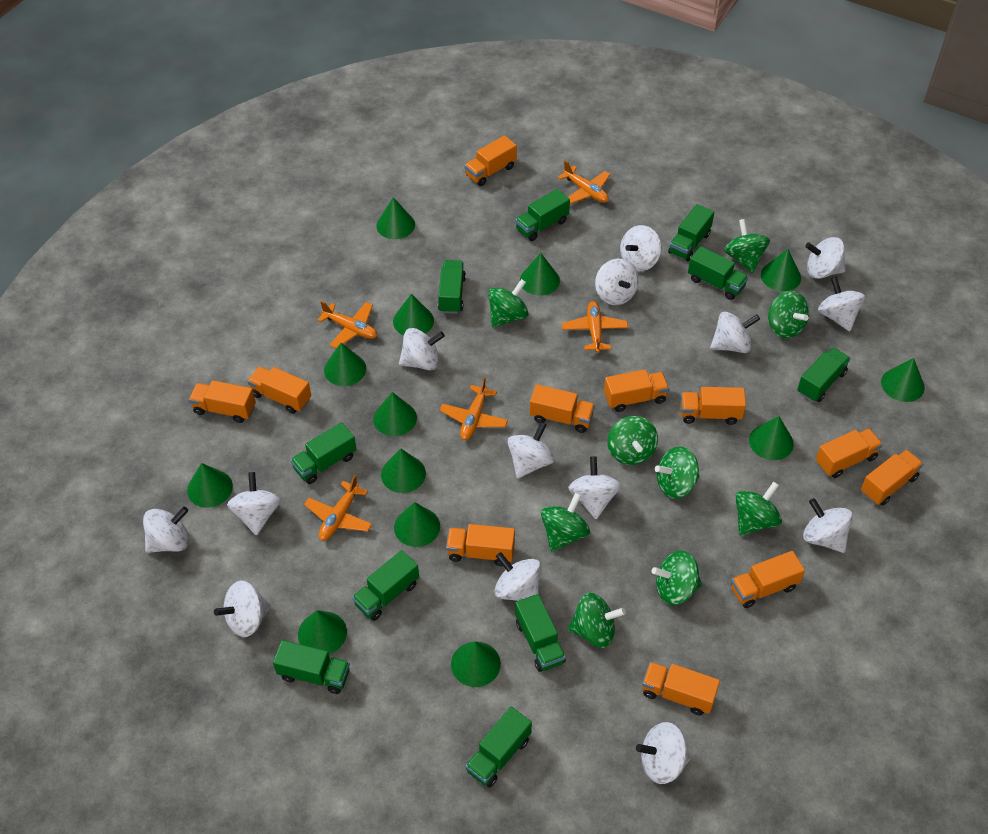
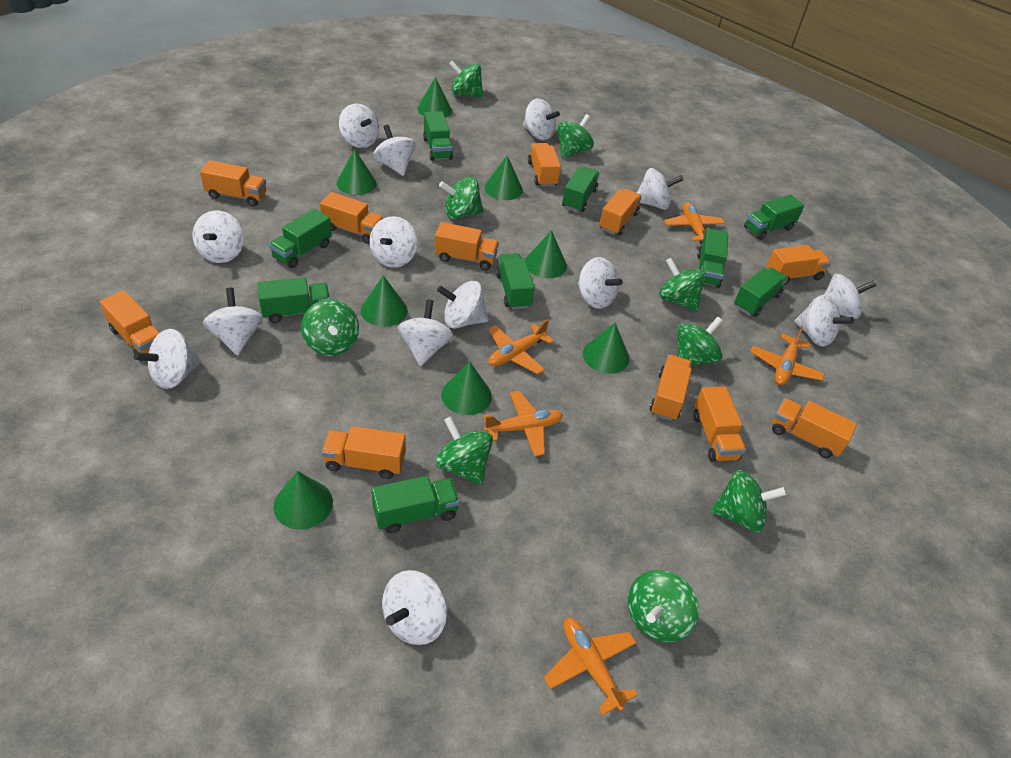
green cone: 13 -> 8
green truck: 10 -> 9

